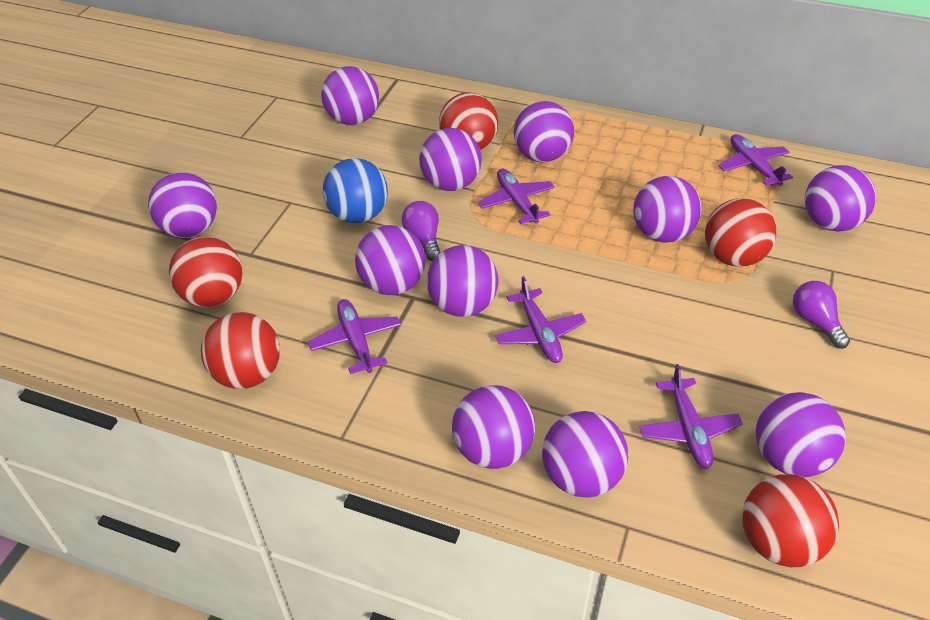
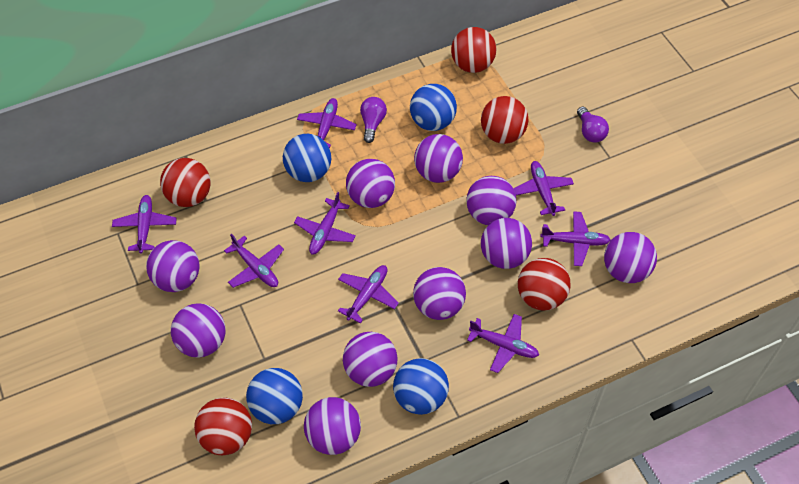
blue ball: 1 -> 4
purple ball: 11 -> 10
purple plane: 5 -> 8

